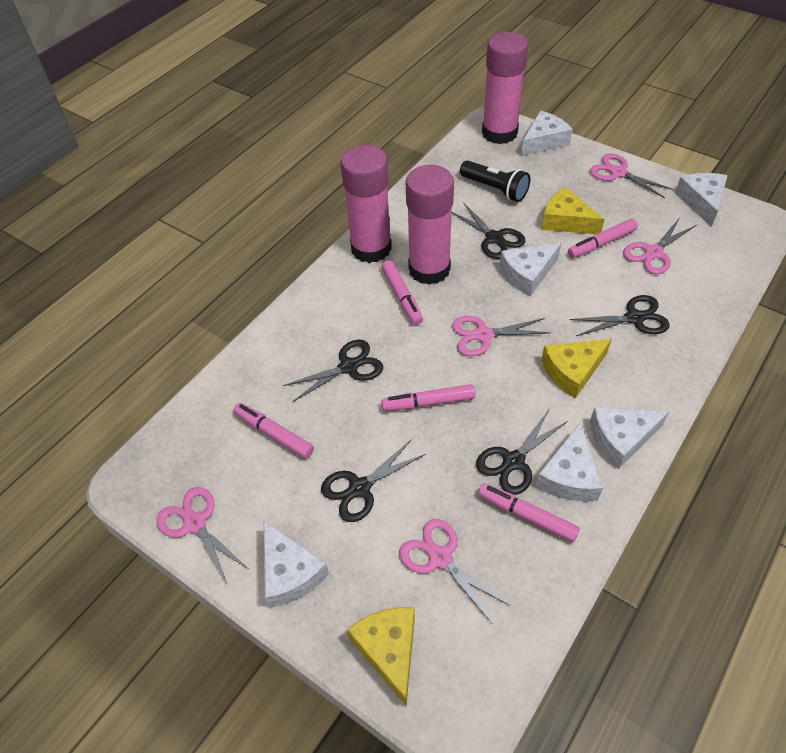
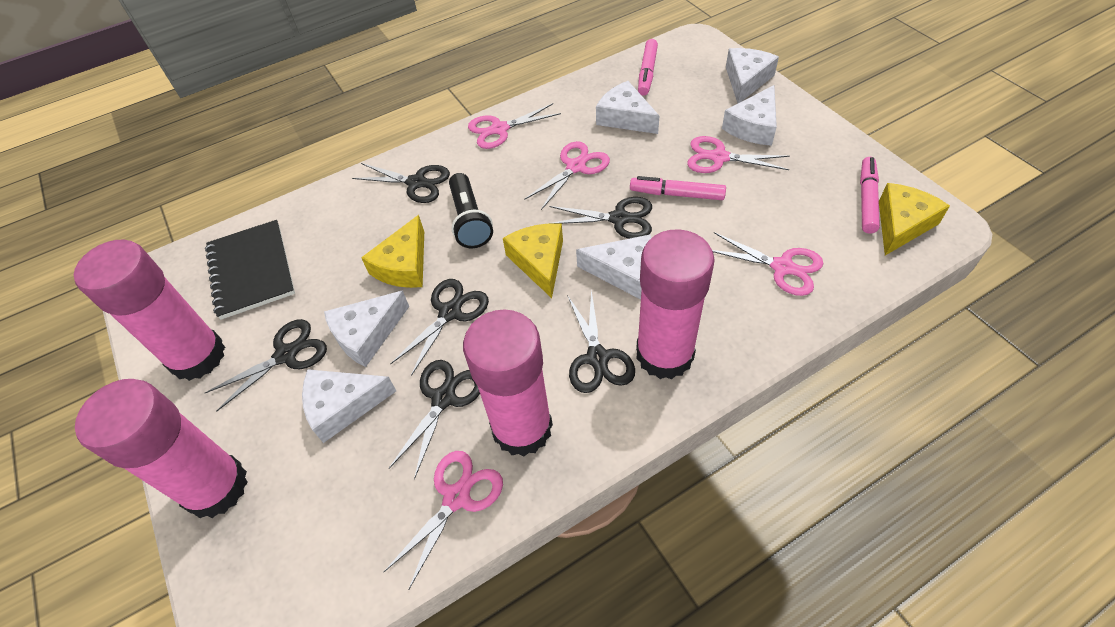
black notebook: 0 -> 1
black scissors: 5 -> 6
pink glue stick: 3 -> 4
pink marker: 5 -> 3

